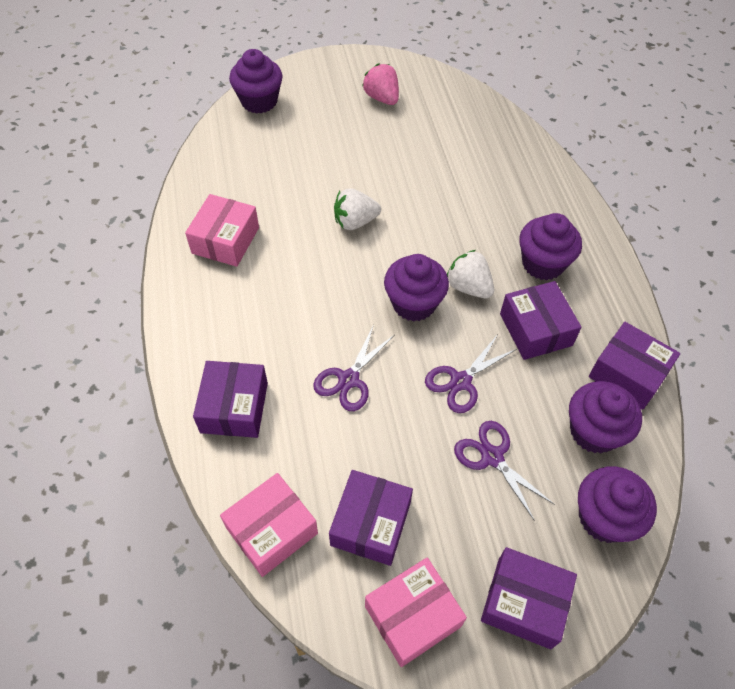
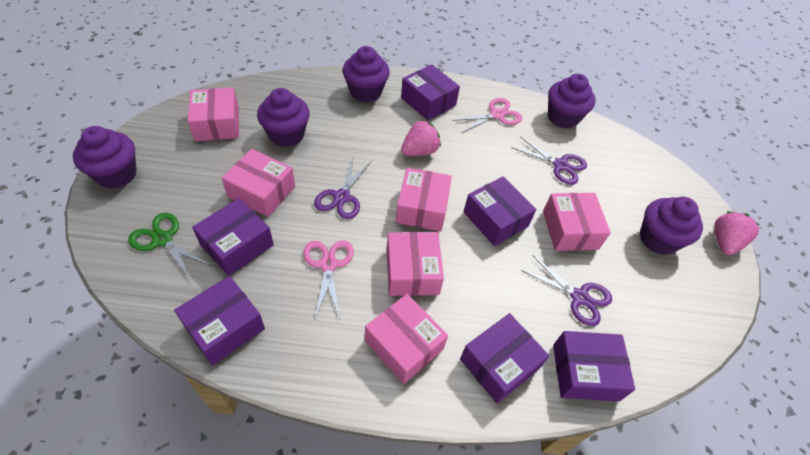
green scissors: 0 -> 1
pink box: 3 -> 6
pink scissors: 0 -> 2
pink strawberry: 1 -> 2
purple box: 5 -> 6
white strawberry: 2 -> 0

